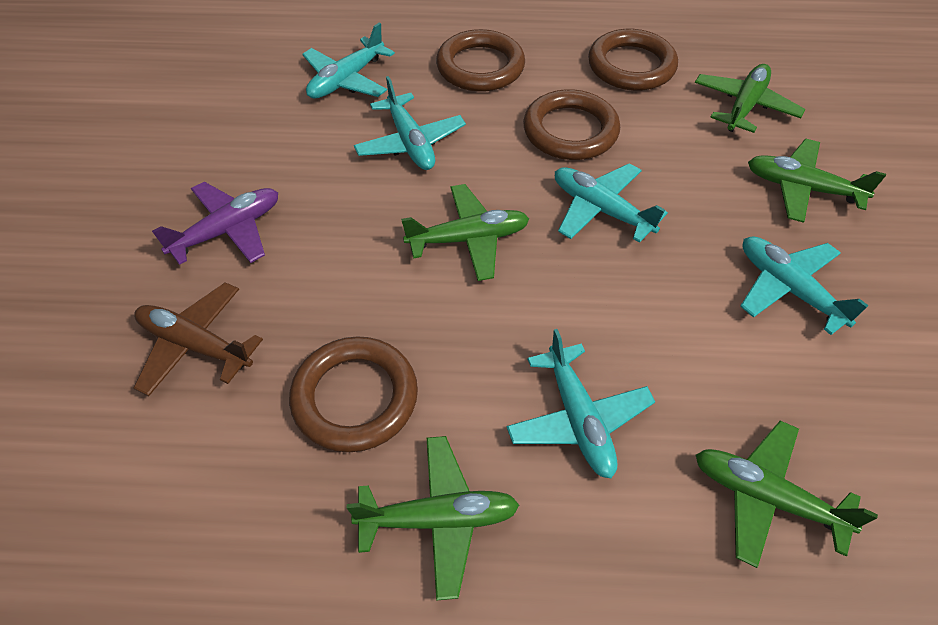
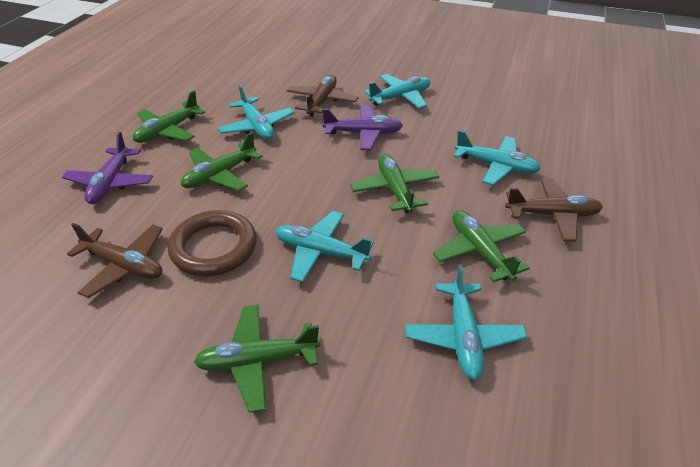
brown plane: 1 -> 3
brown ring: 4 -> 1
purple plane: 1 -> 2

